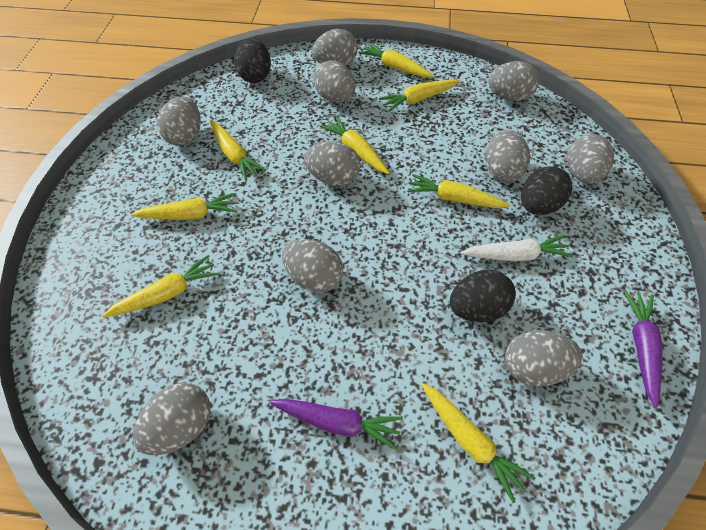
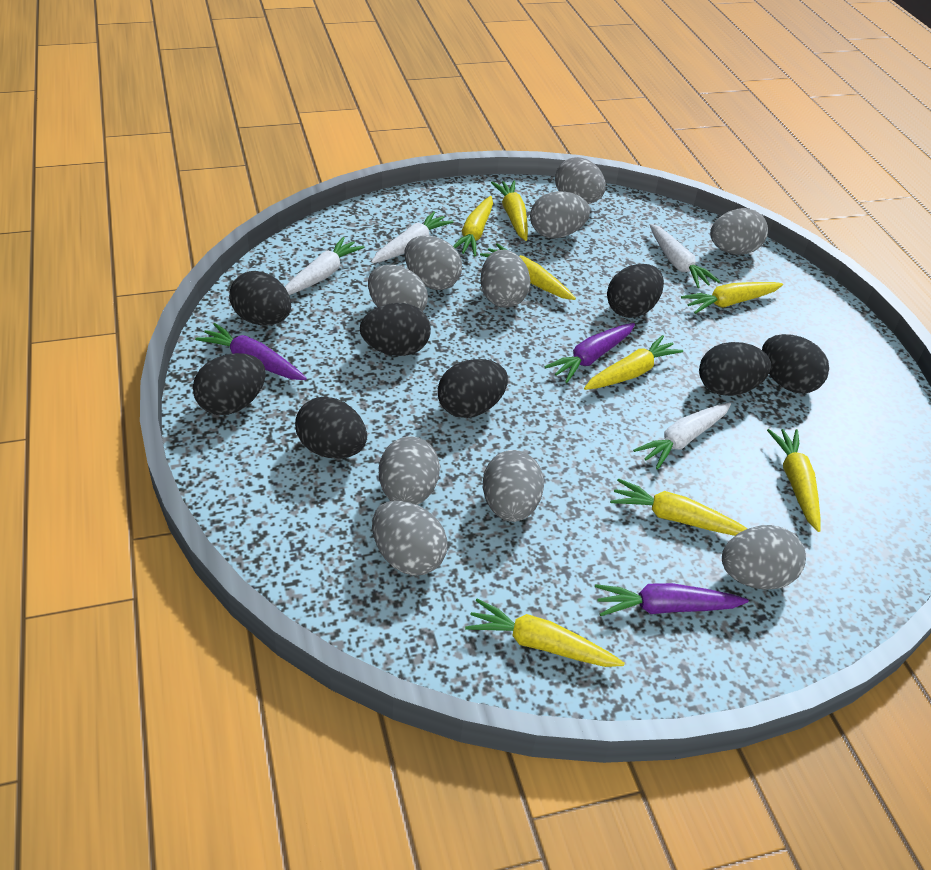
black egg: 3 -> 8
purple carrot: 2 -> 3
white carrot: 1 -> 4

